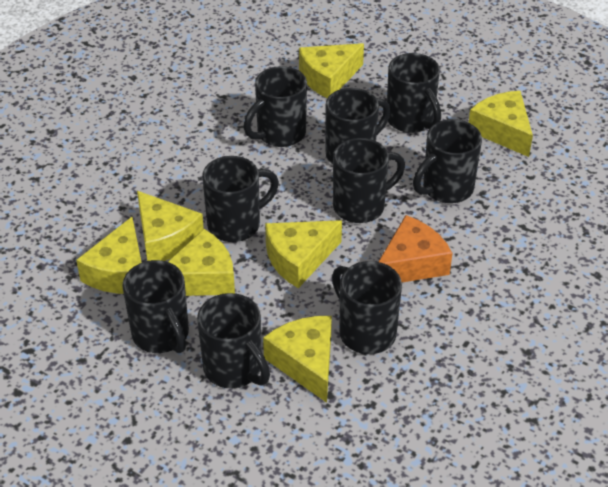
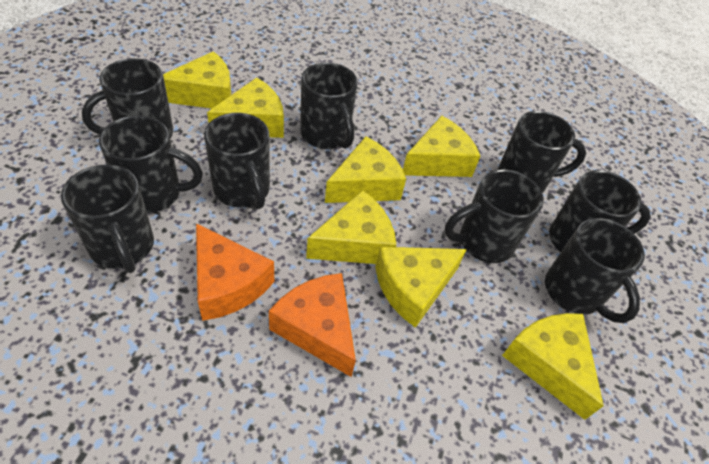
orange cheese: 1 -> 2

